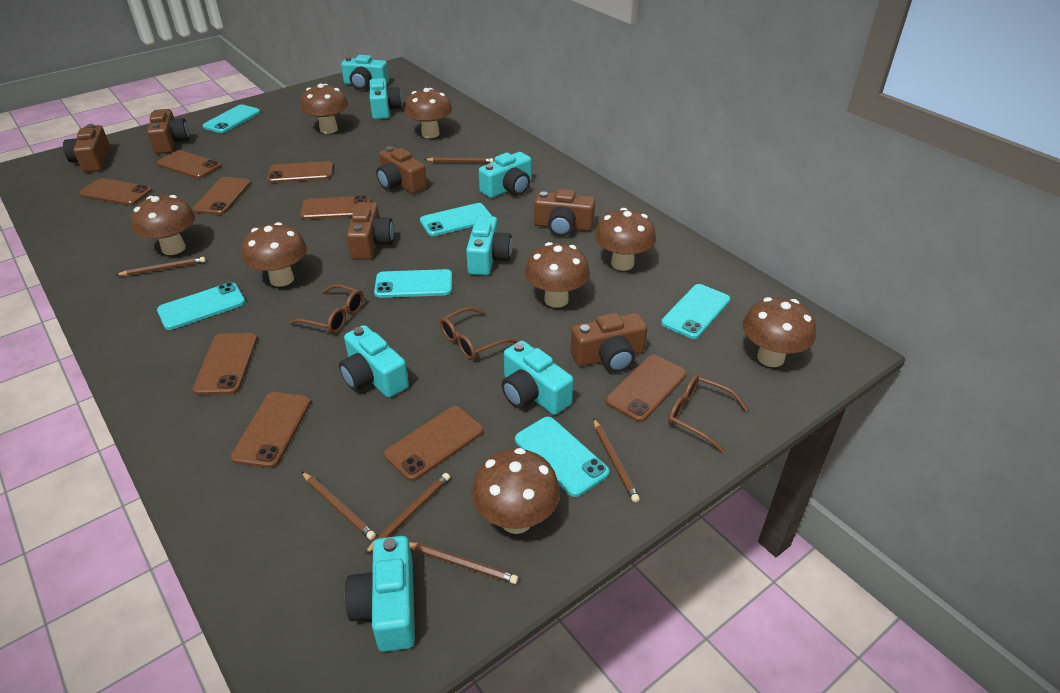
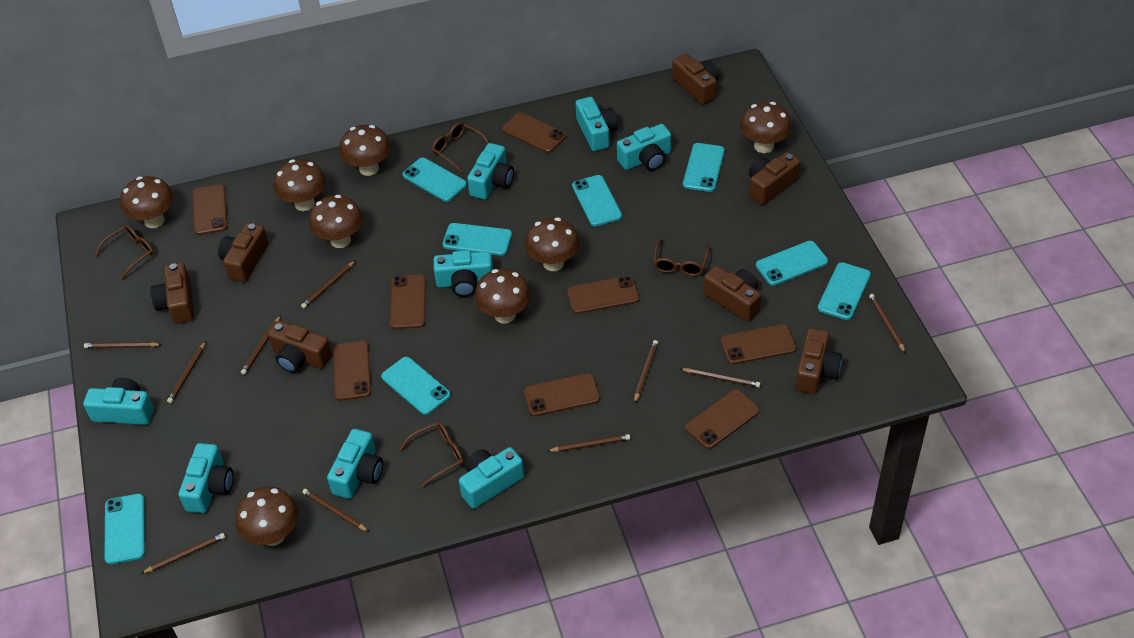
brown camera: 6 -> 7
brown glasses: 3 -> 4
brown pencil: 6 -> 10
brown phone: 9 -> 8
turquoise camera: 7 -> 8
turquoise phone: 6 -> 8

